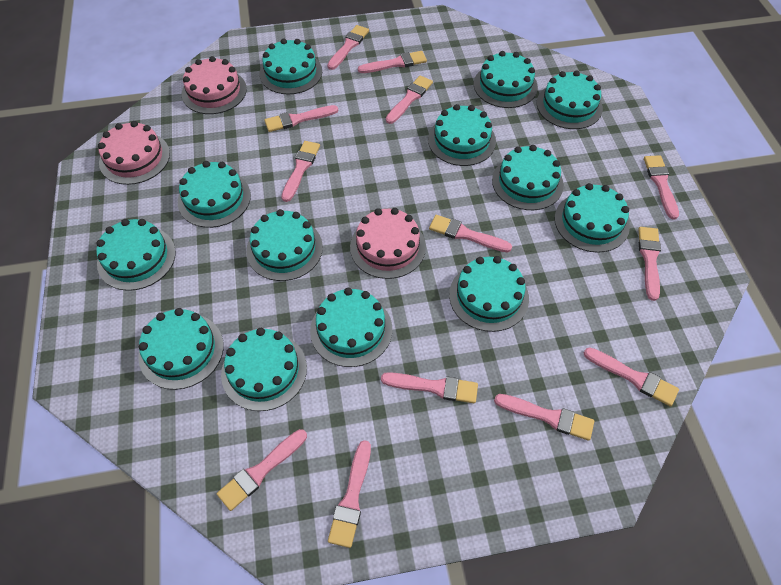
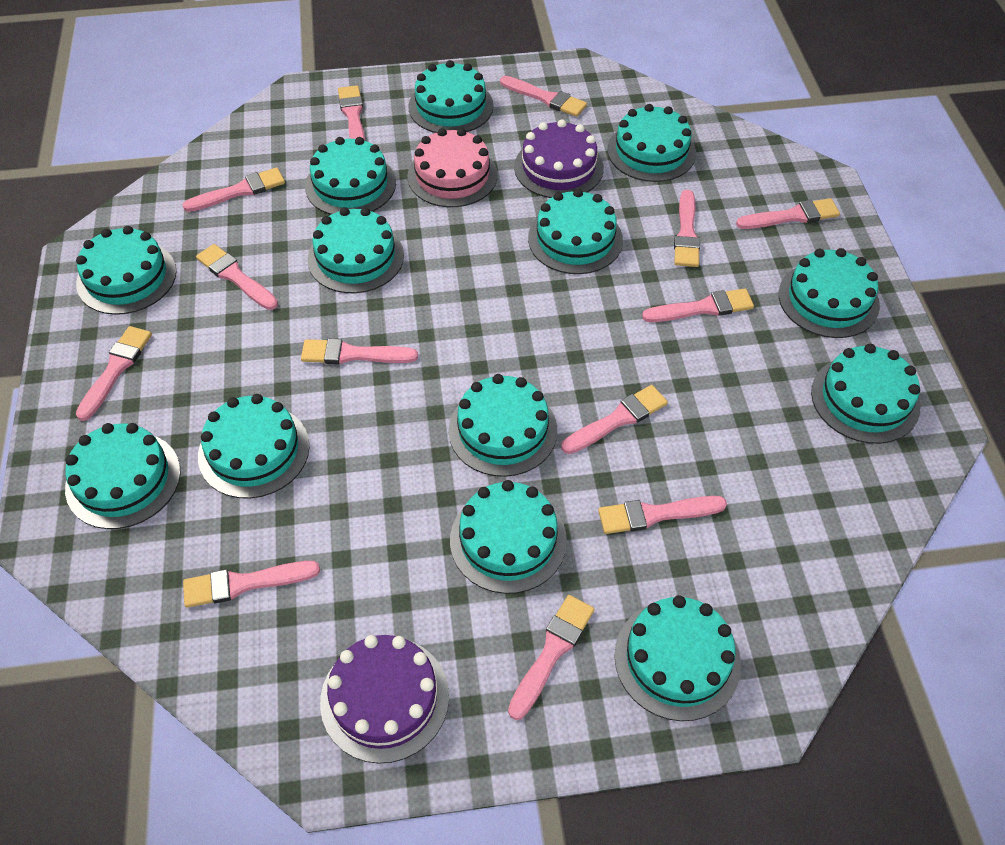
pink cake: 3 -> 1
purple cake: 0 -> 2

